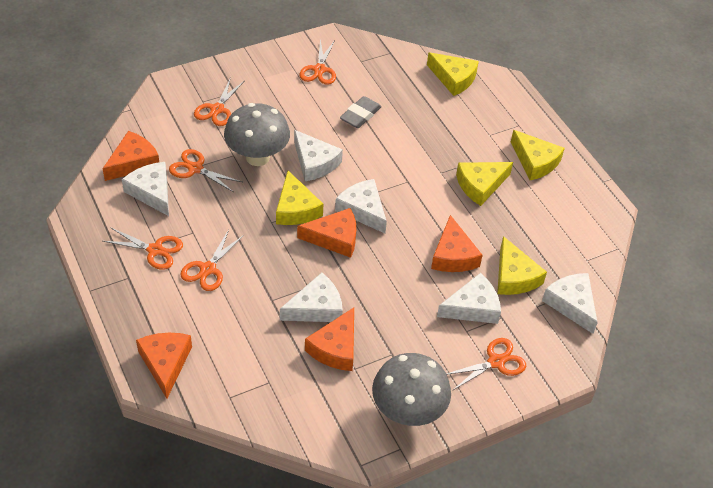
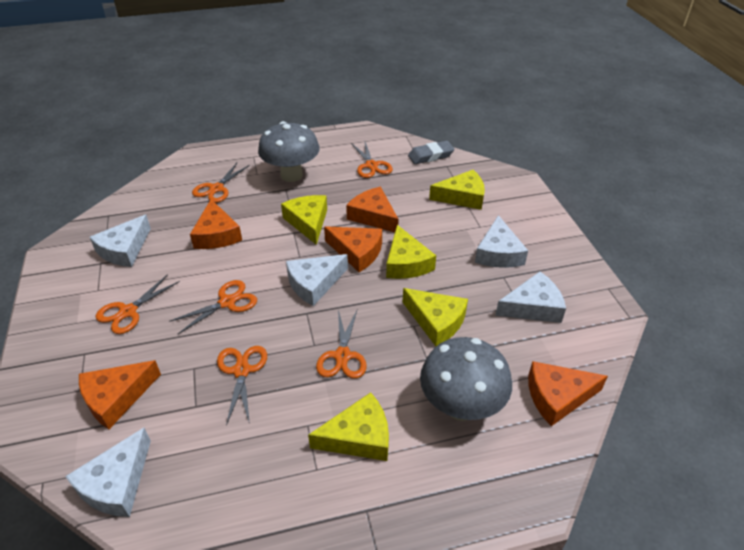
white cheese: 6 -> 5

